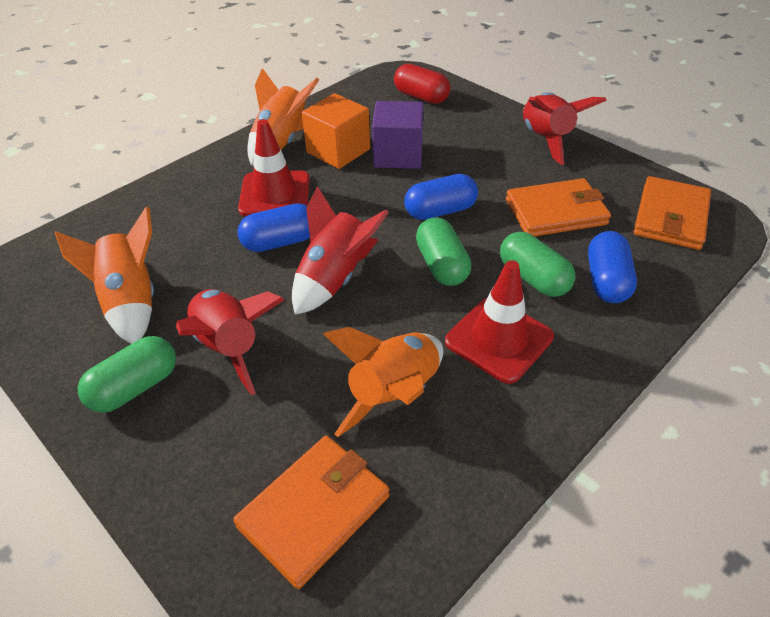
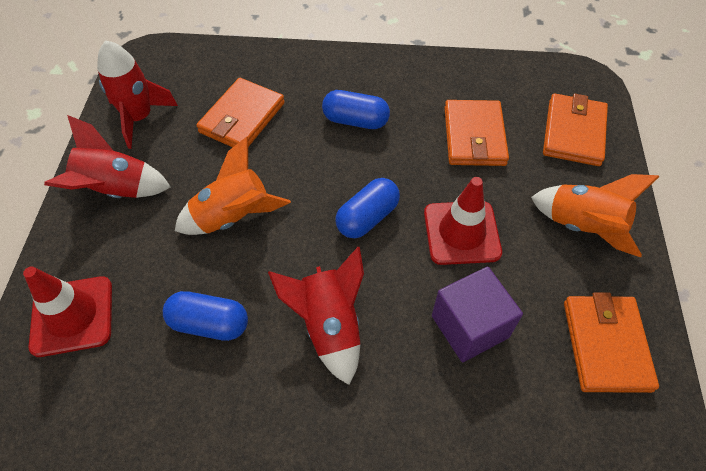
green capsule: 3 -> 0
orange cube: 1 -> 0
orange rocket: 3 -> 2
orange wallet: 3 -> 4
red capsule: 1 -> 0

